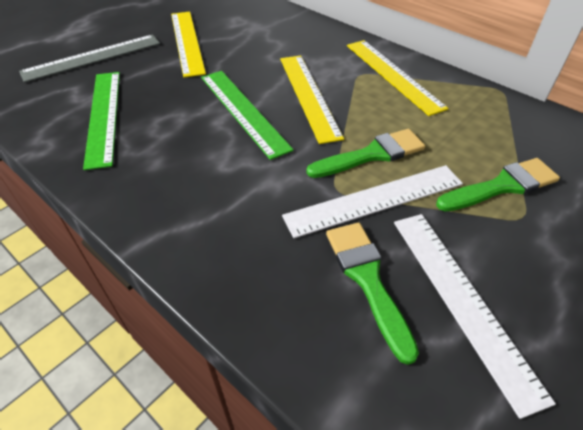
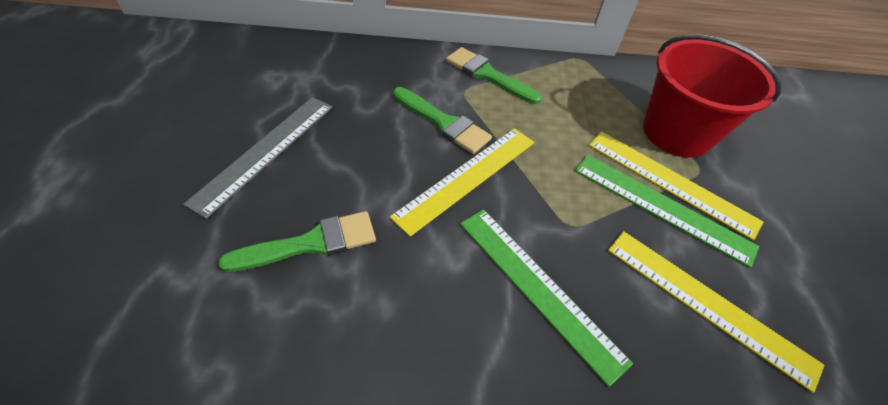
red bucket: 0 -> 1
white ruler: 2 -> 0

